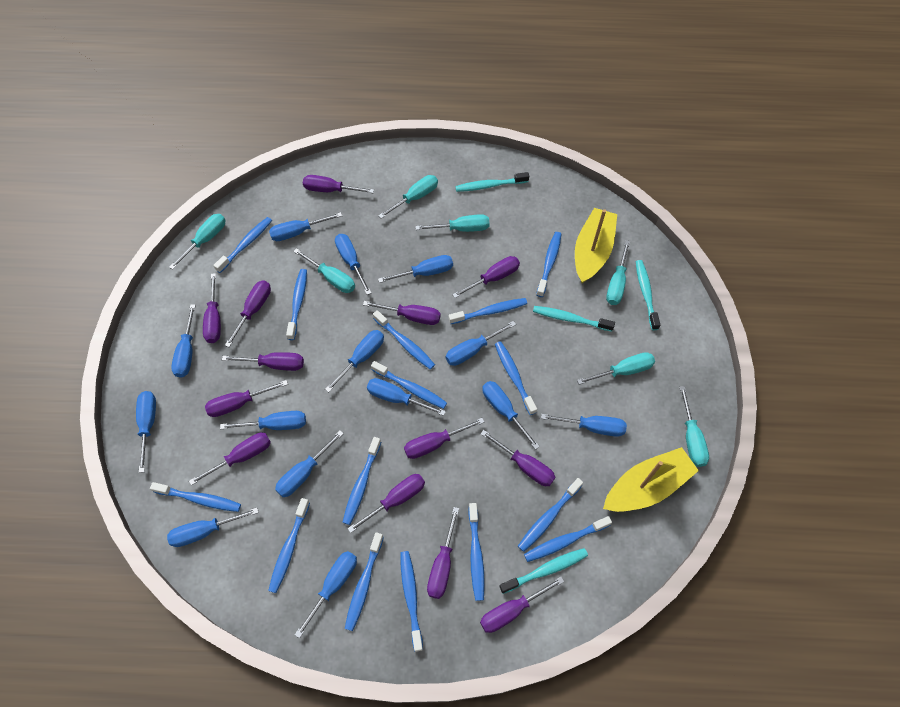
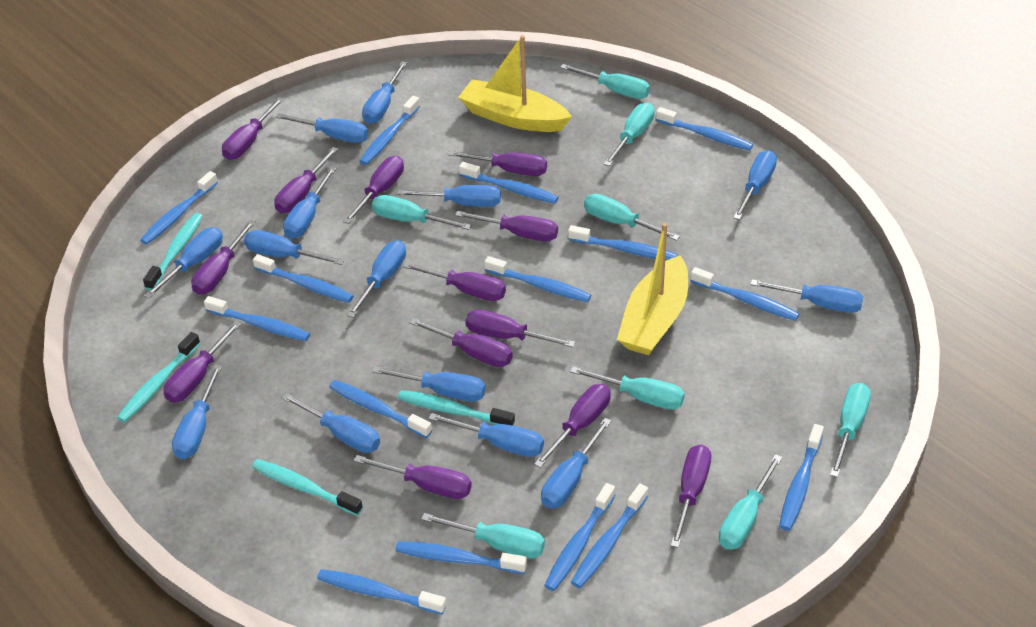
turquoise screwdriver: 7 -> 8

